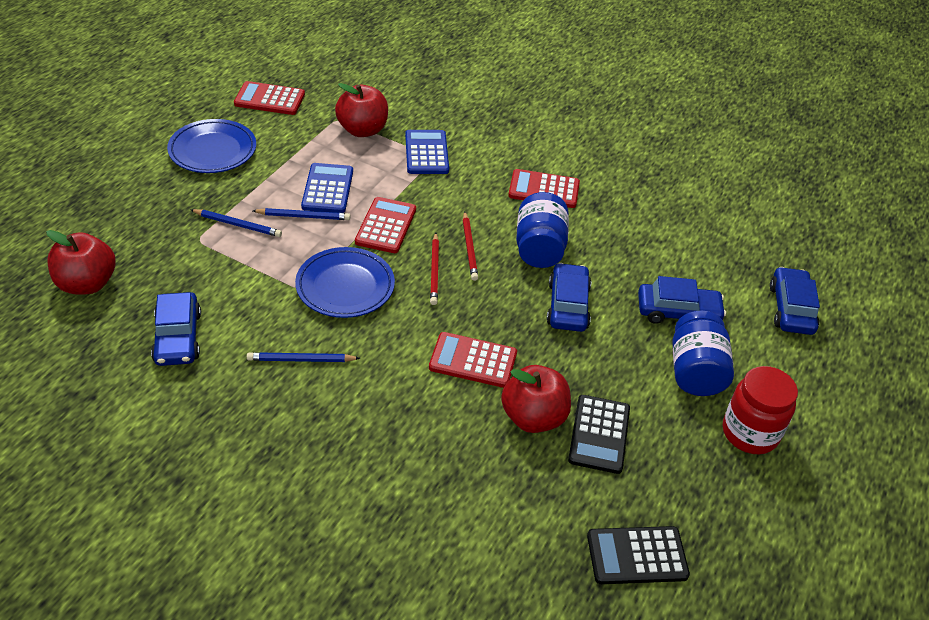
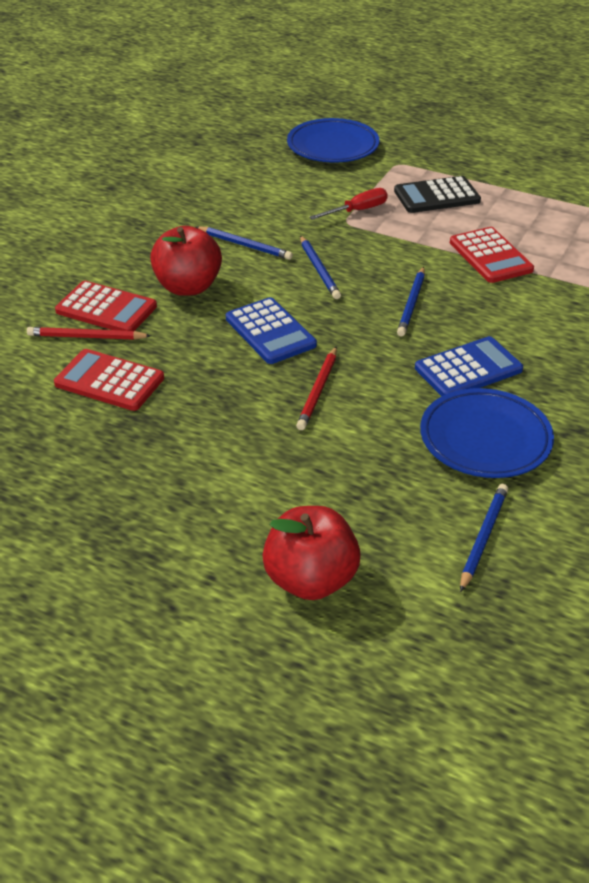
black calculator: 2 -> 1
blue car: 4 -> 0
blue jar: 2 -> 0
blue pencil: 3 -> 4
red apple: 3 -> 2
red calculator: 4 -> 3
red jar: 1 -> 0
red screwdriver: 0 -> 1

